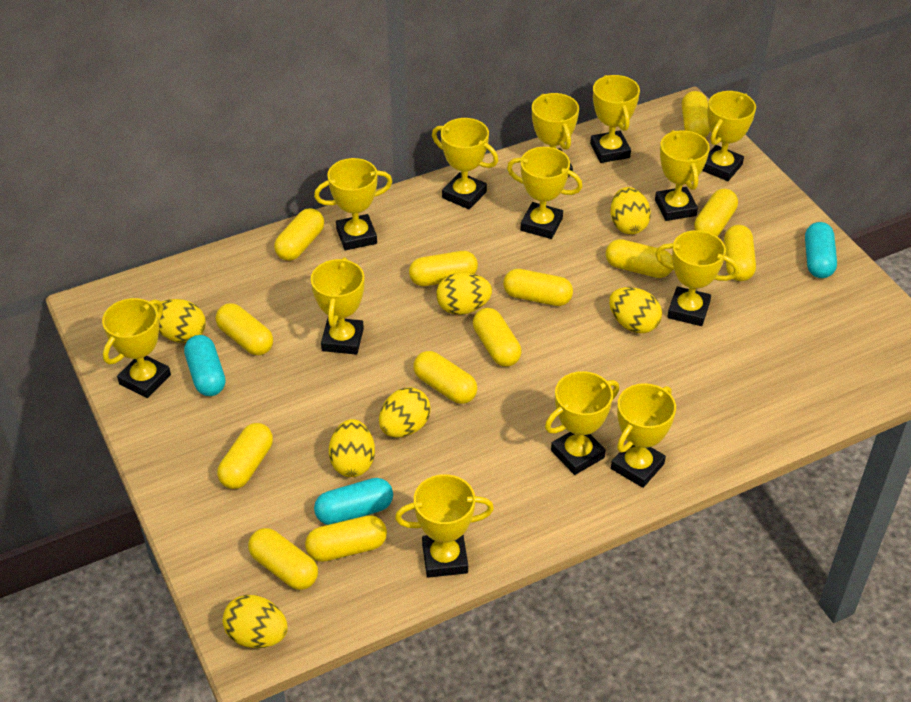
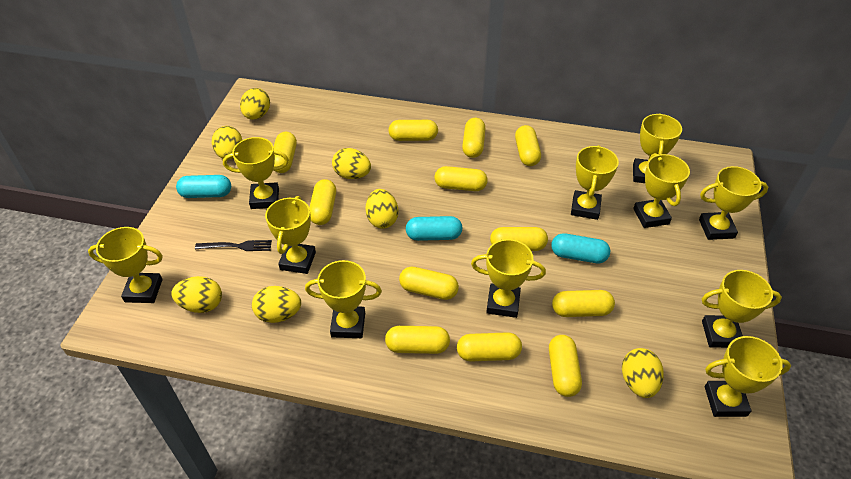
black fork: 0 -> 1
yellow capsule: 13 -> 12
yellow trophy: 13 -> 11

